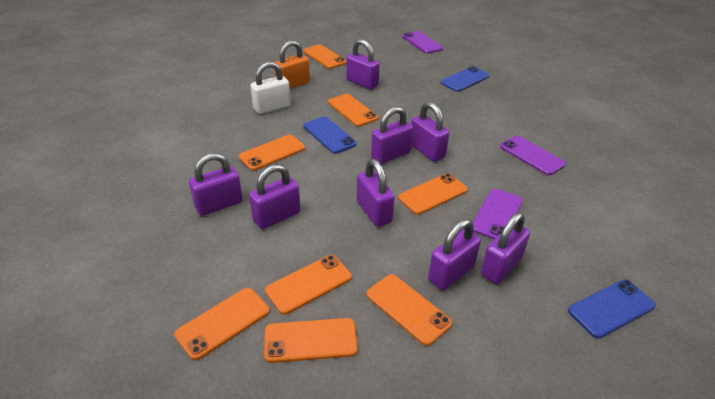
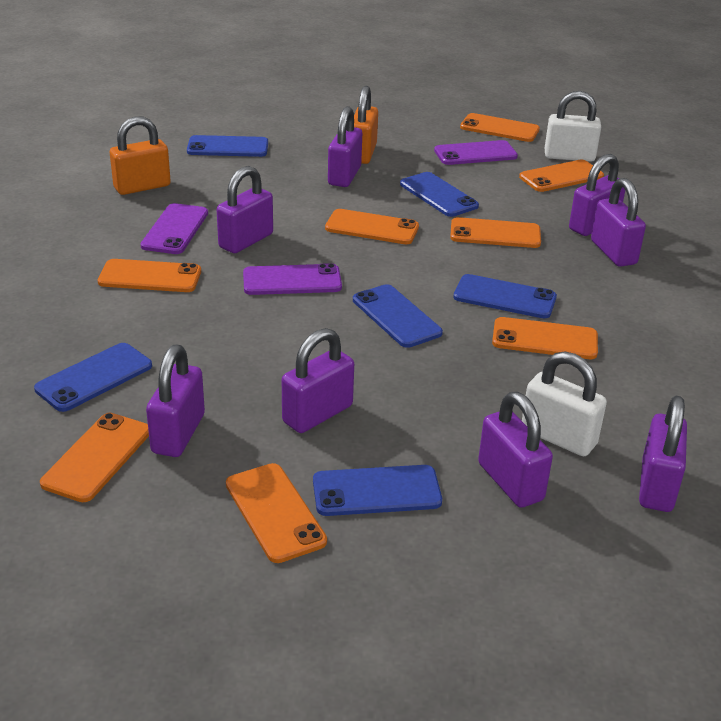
blue phone: 3 -> 6
orange padlock: 1 -> 2
white padlock: 1 -> 2

